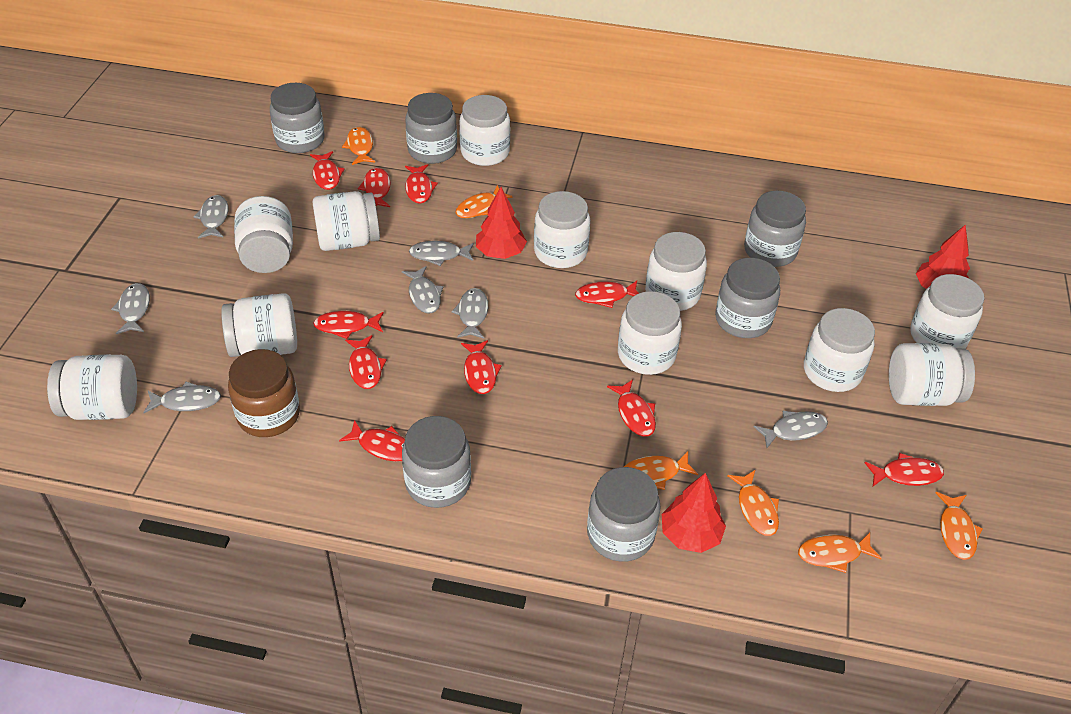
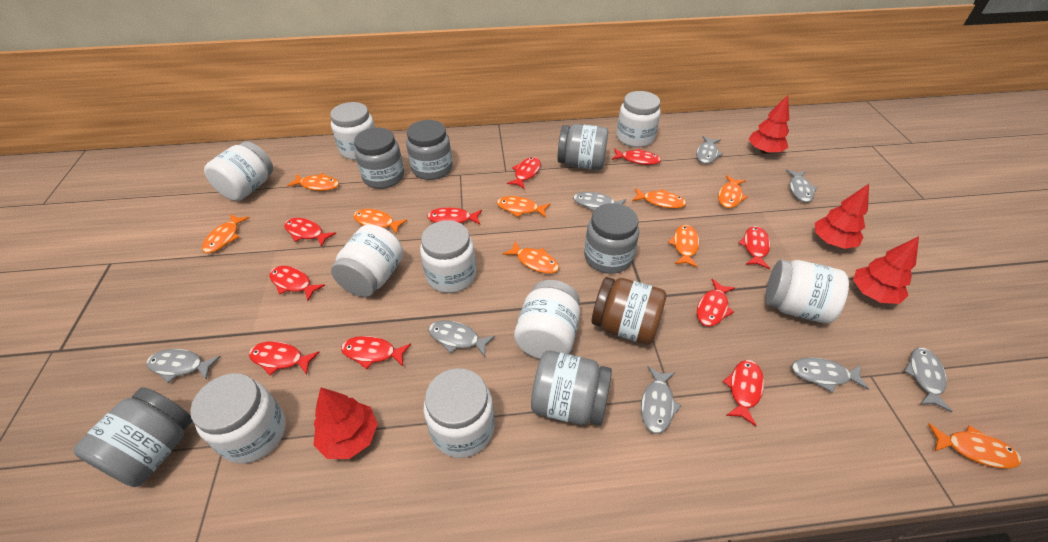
grey fish: 7 -> 8
orange fish: 6 -> 9
red tree: 3 -> 4
white jar: 11 -> 9

